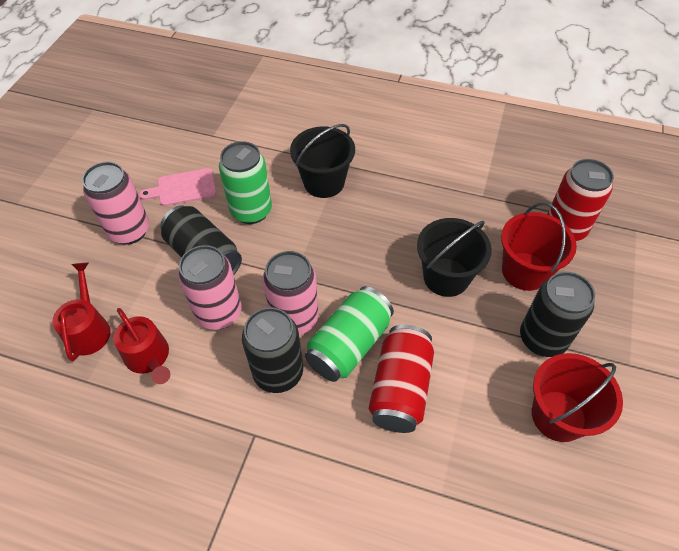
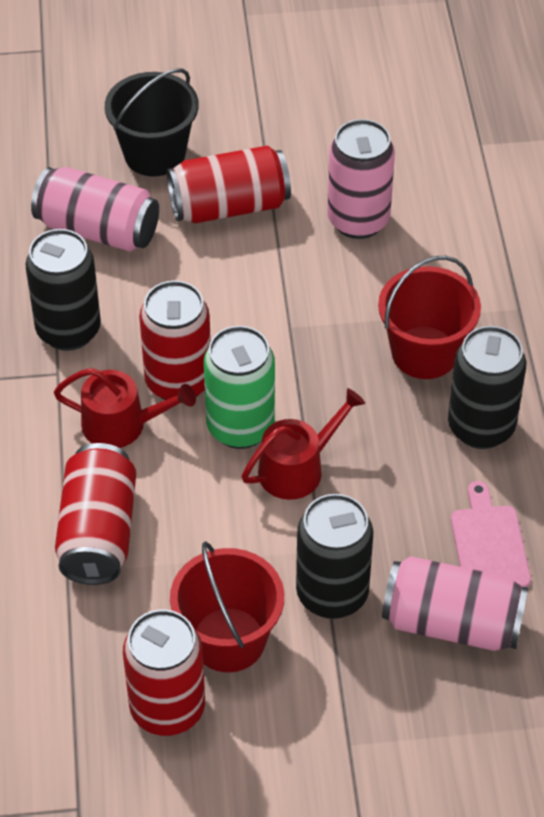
black bucket: 2 -> 1
green can: 2 -> 1
red can: 2 -> 4

